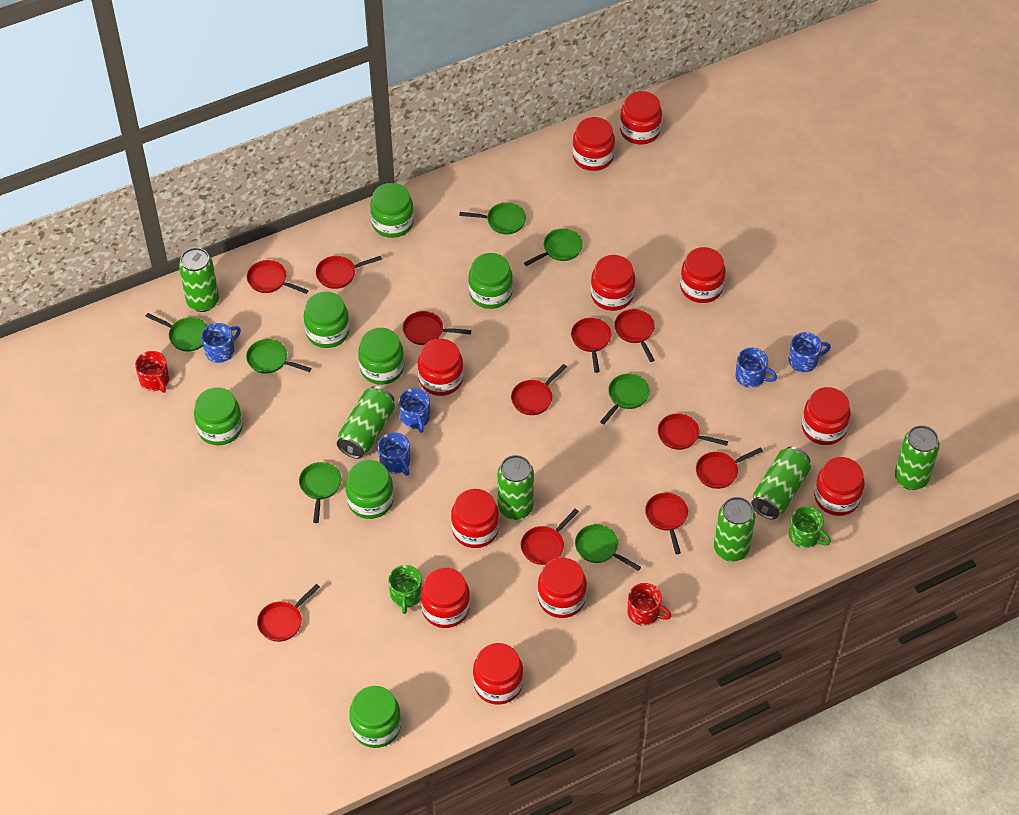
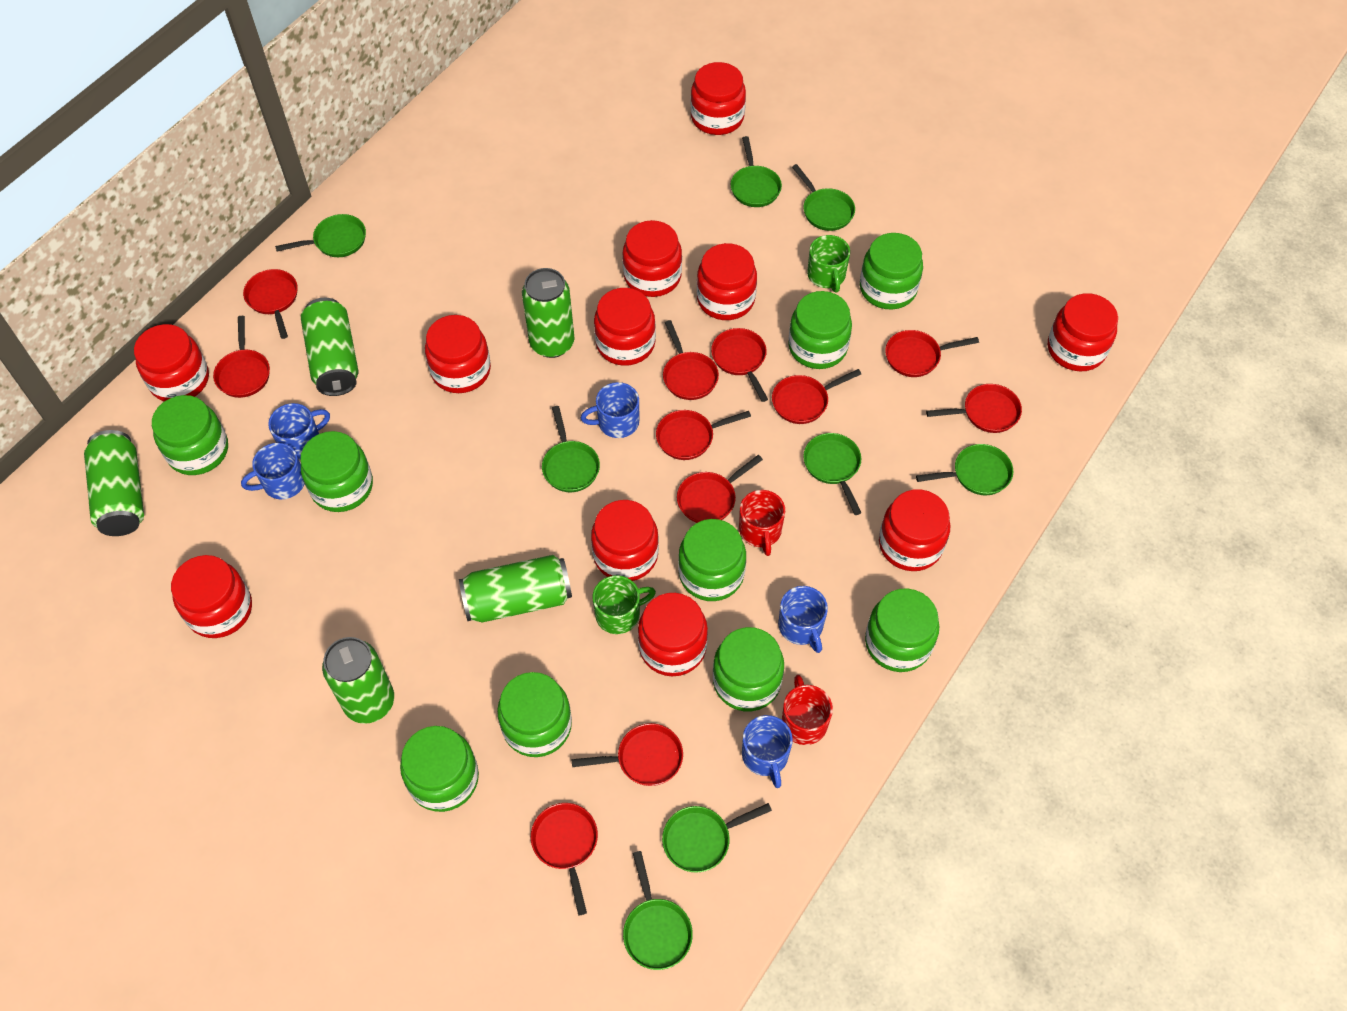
green can: 6 -> 5
green jar: 7 -> 9
green pan: 7 -> 8

